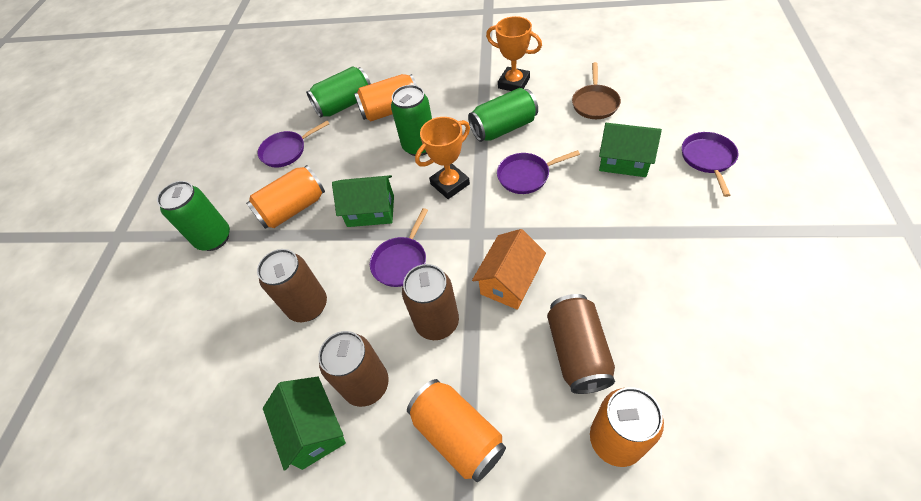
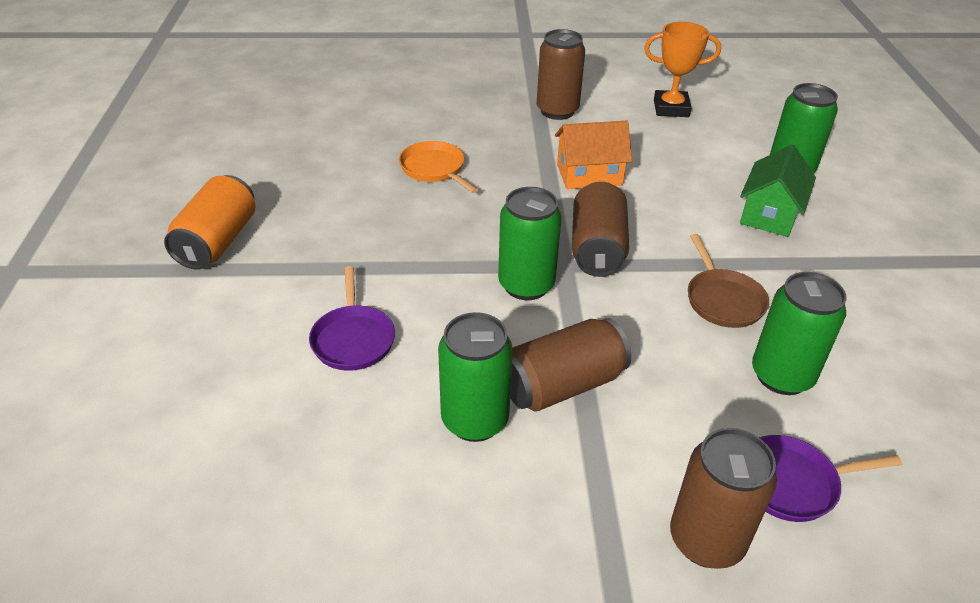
green house: 3 -> 1
orange can: 4 -> 1
orange pan: 0 -> 1
orange trophy: 2 -> 1
purple pan: 4 -> 2

